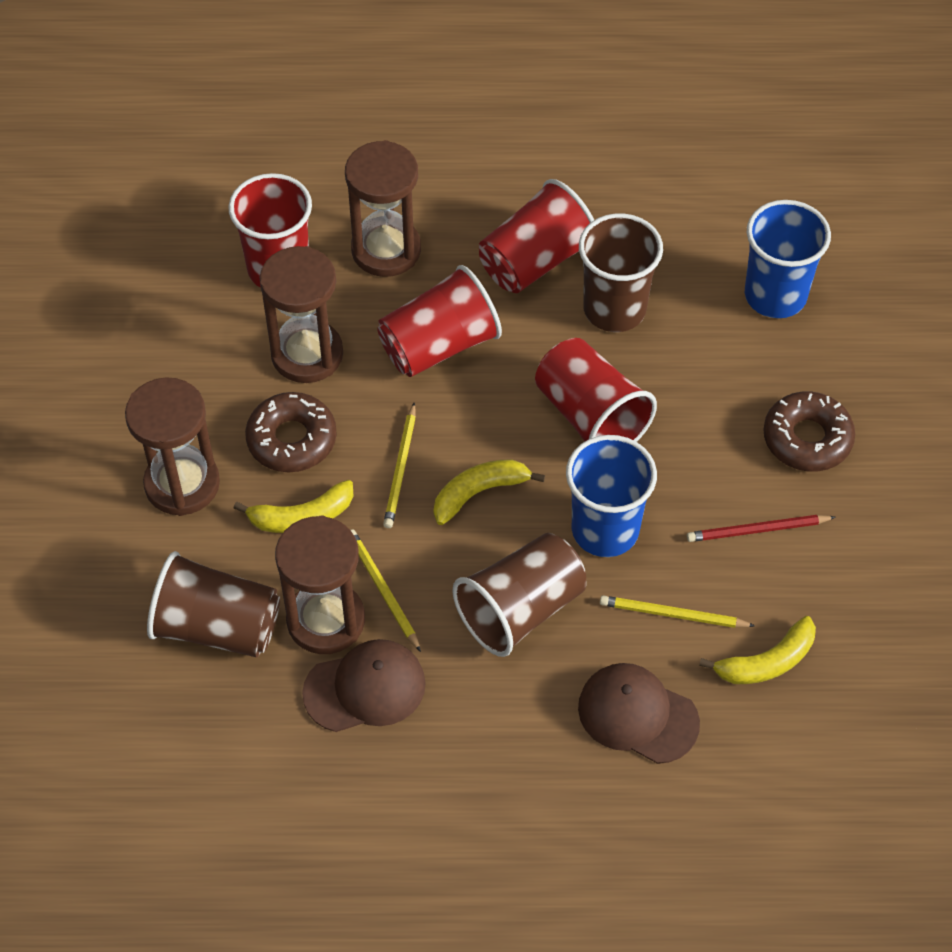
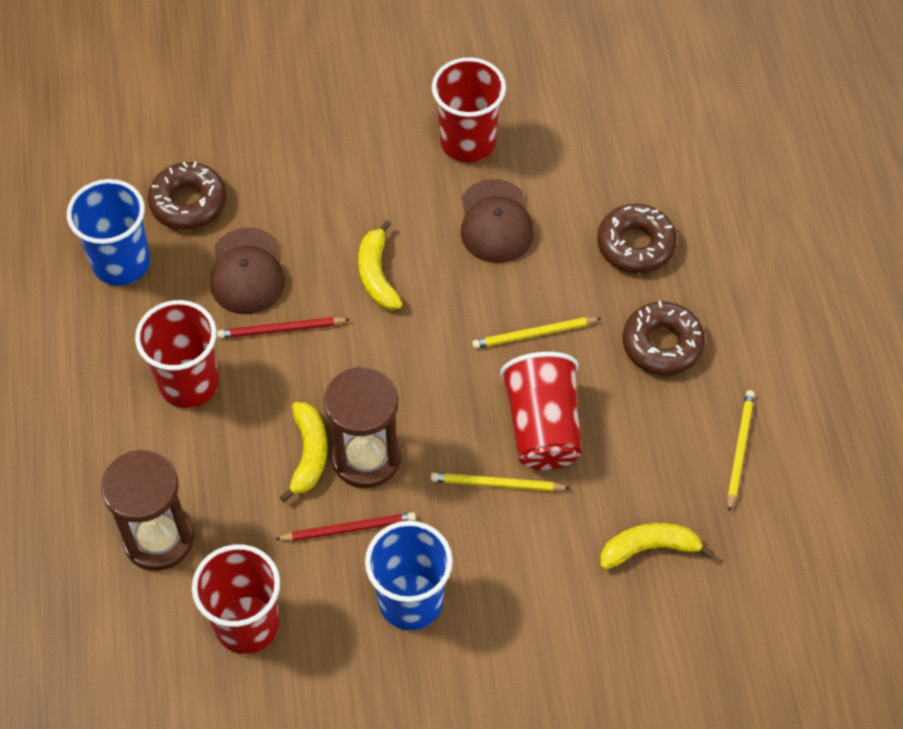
brown cup: 3 -> 0
brown donut: 2 -> 3
brown hourglass: 4 -> 2
red pencil: 1 -> 2

